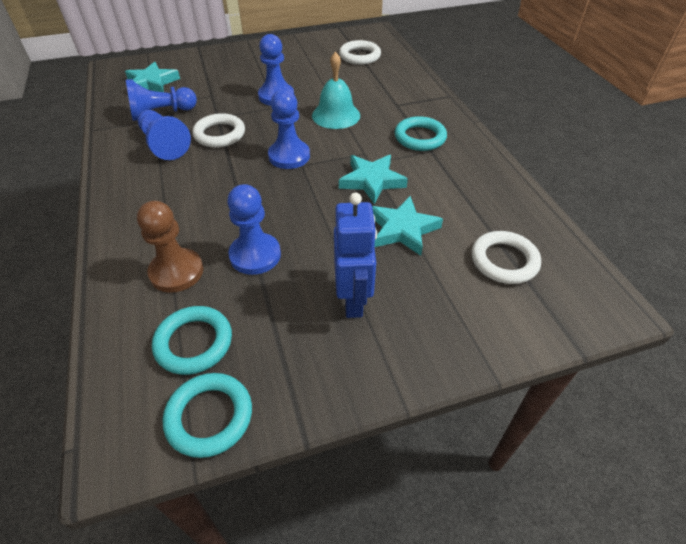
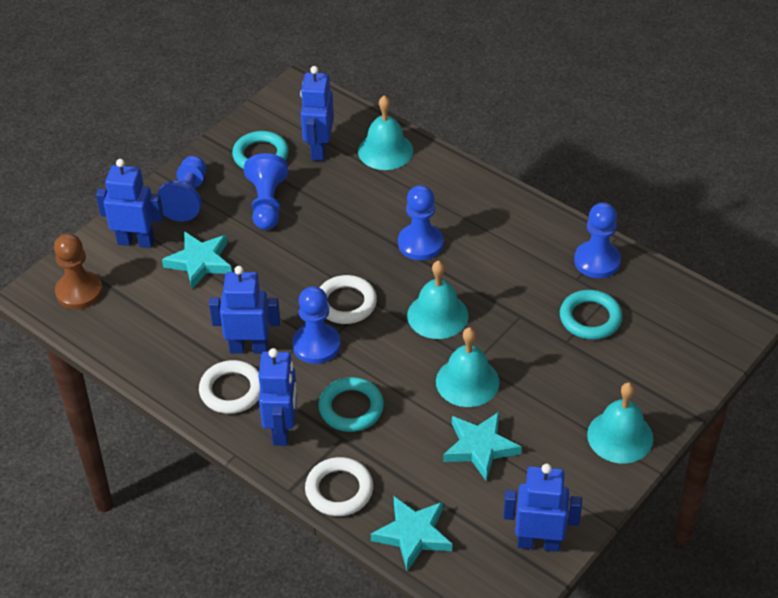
blue robot: 1 -> 5
turquoise bell: 1 -> 4

